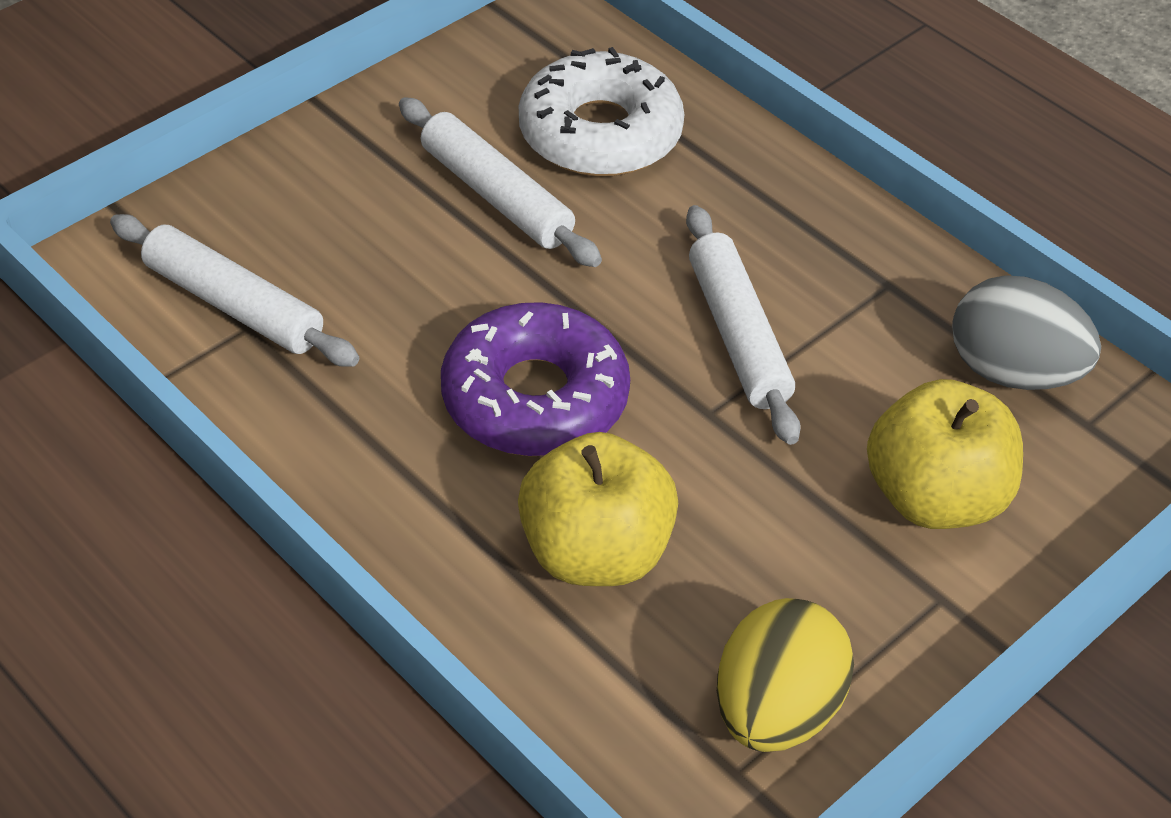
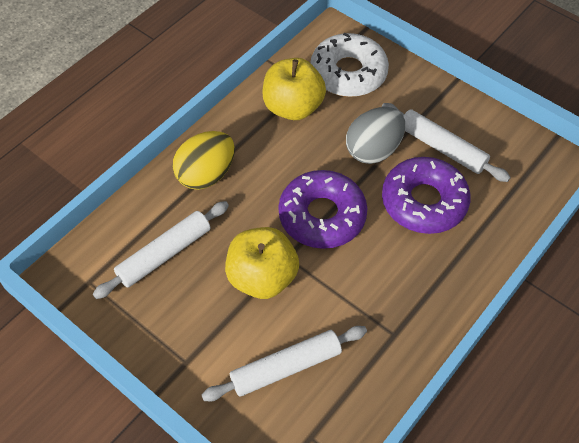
purple donut: 1 -> 2

